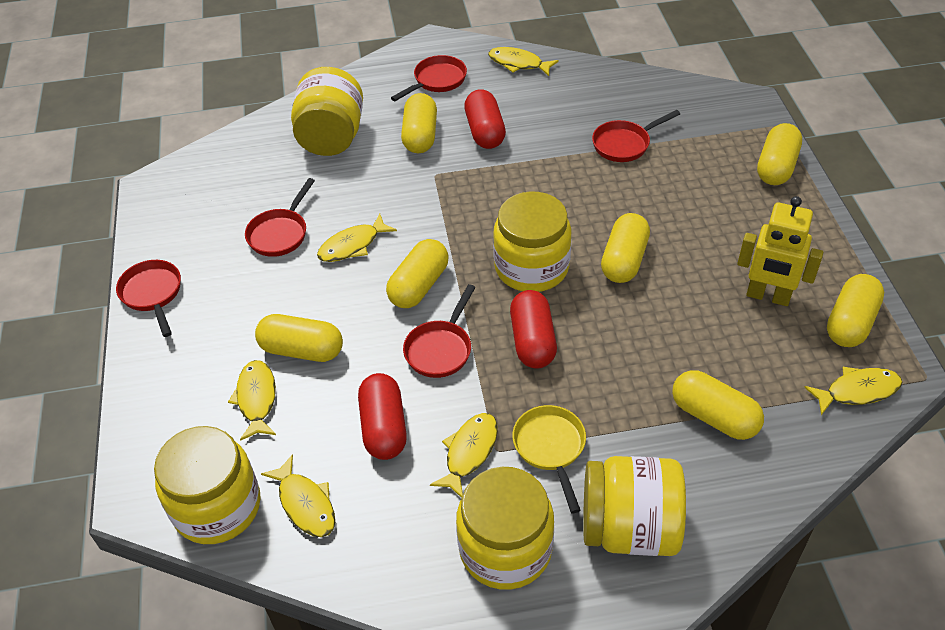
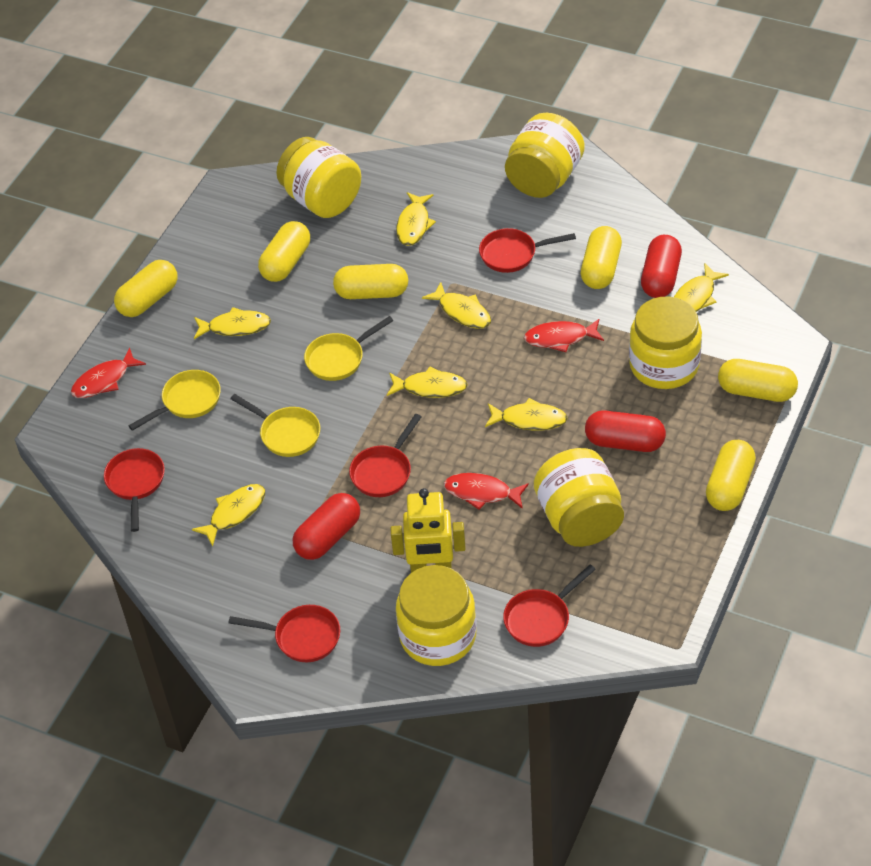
red fish: 0 -> 3
yellow capsule: 7 -> 6
yellow fish: 6 -> 7
yellow pan: 1 -> 3

